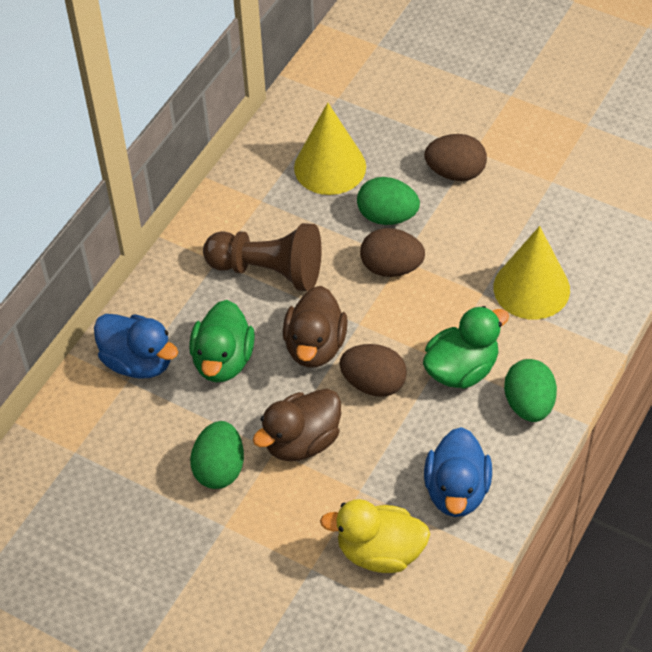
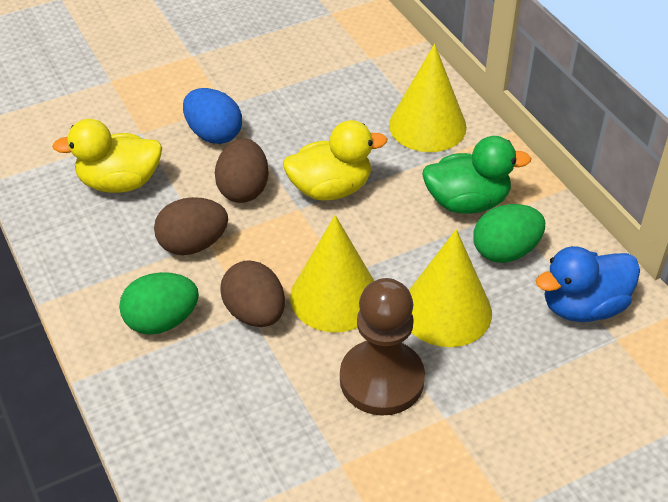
blue duck: 2 -> 1
blue egg: 0 -> 1
brown duck: 2 -> 0
green duck: 2 -> 1
green egg: 3 -> 2
yellow cone: 2 -> 3
yellow duck: 1 -> 2

